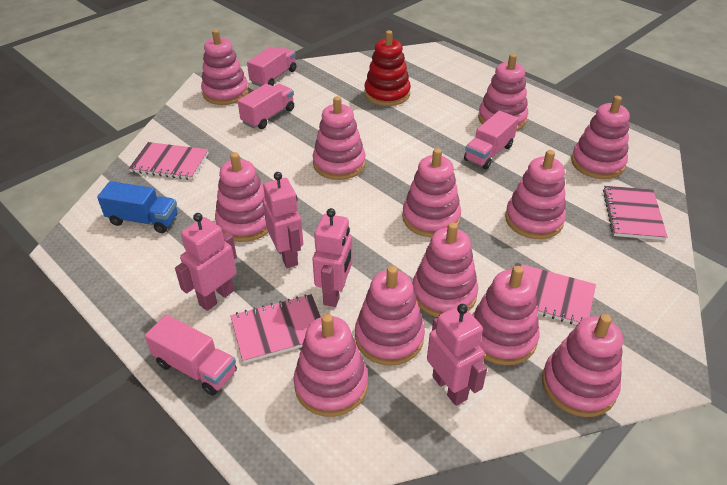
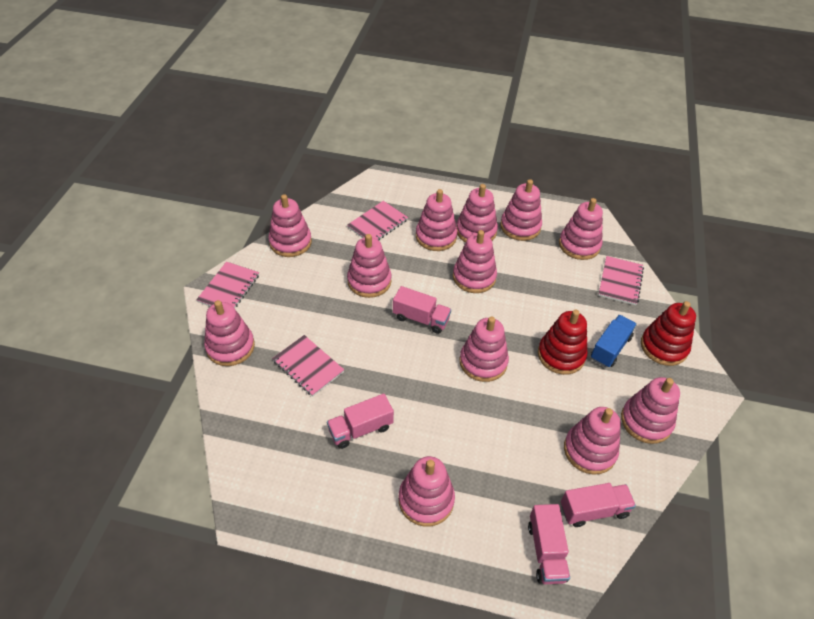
pink robot: 4 -> 0
red stacking toy: 1 -> 2

